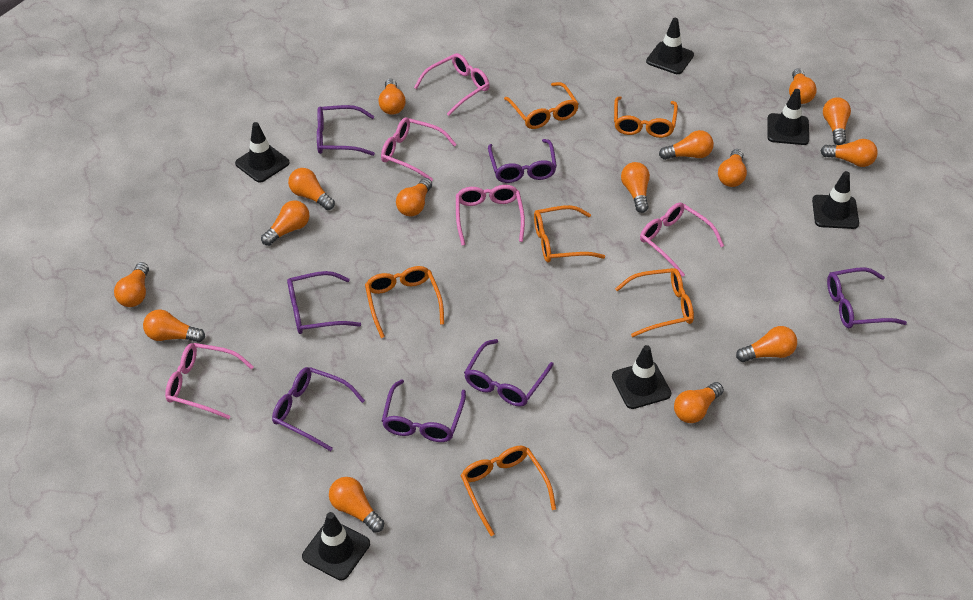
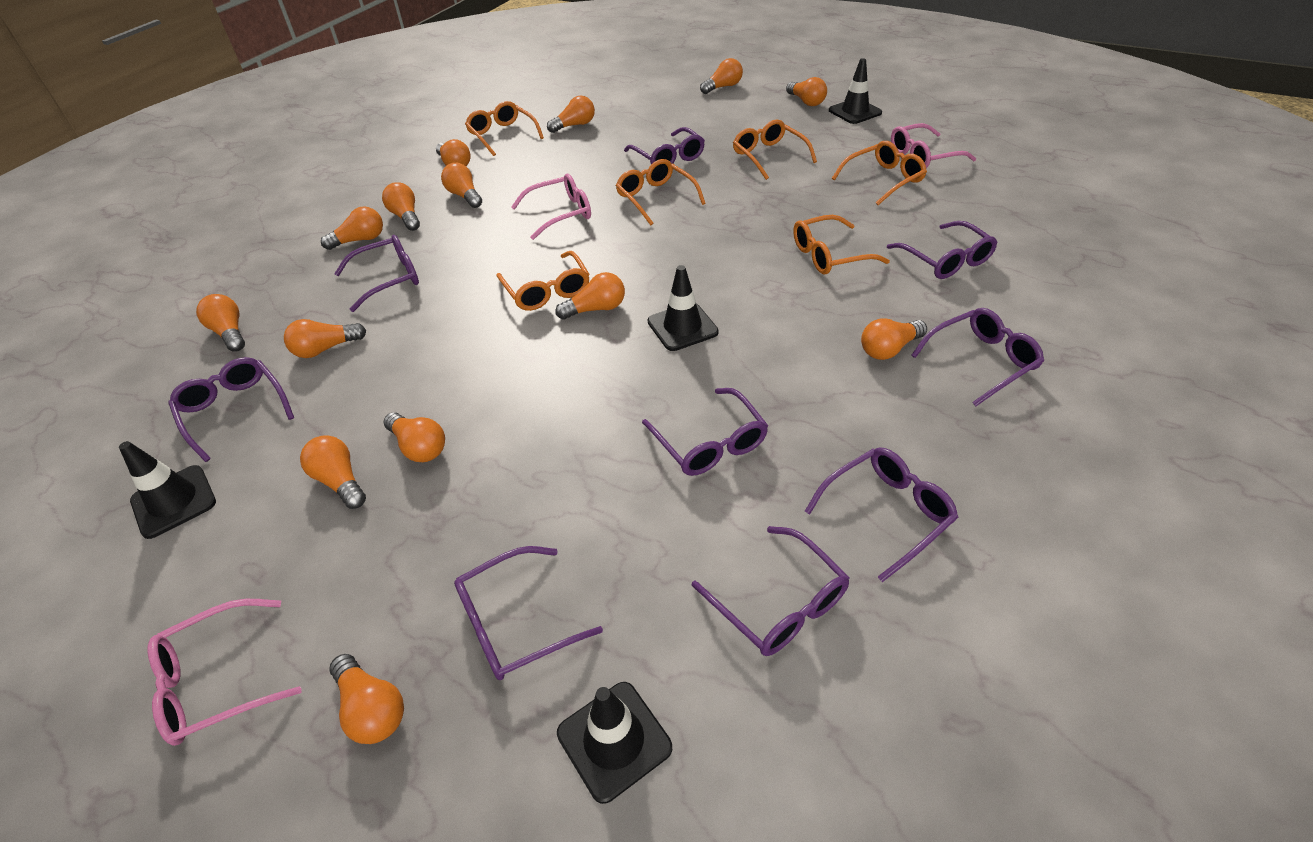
black traffic cone: 6 -> 4
orange light bulb: 15 -> 14
pink glasses: 5 -> 3
purple glasses: 7 -> 9

